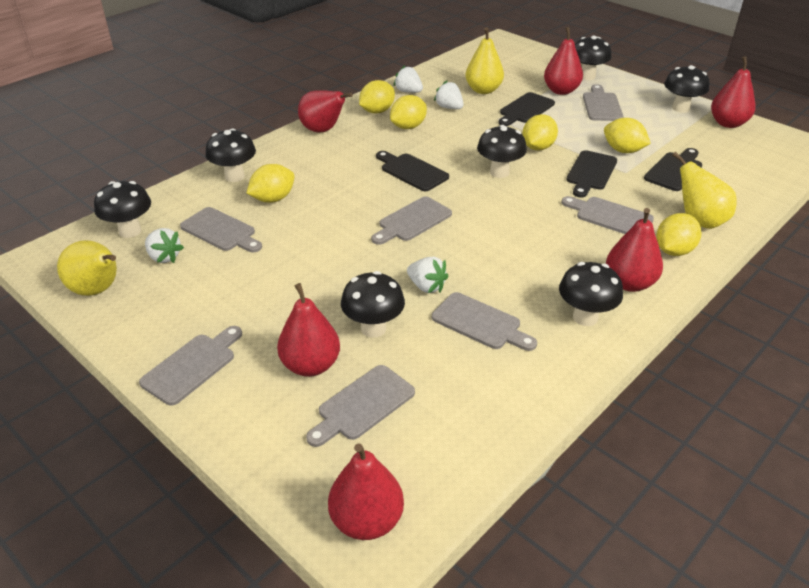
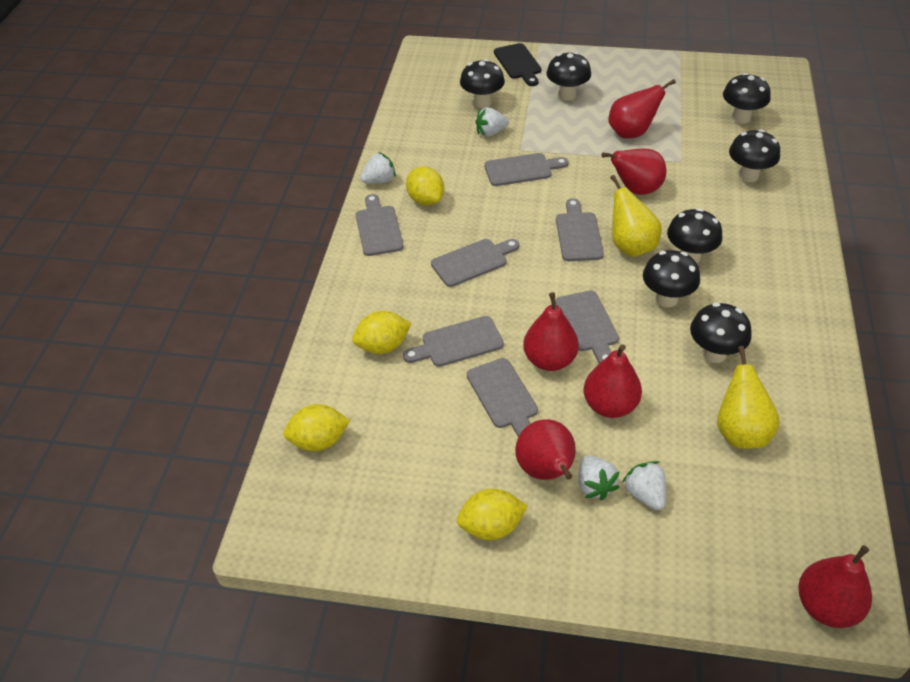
black cutting board: 4 -> 1
yellow lemon: 6 -> 4
yellow pear: 3 -> 2

